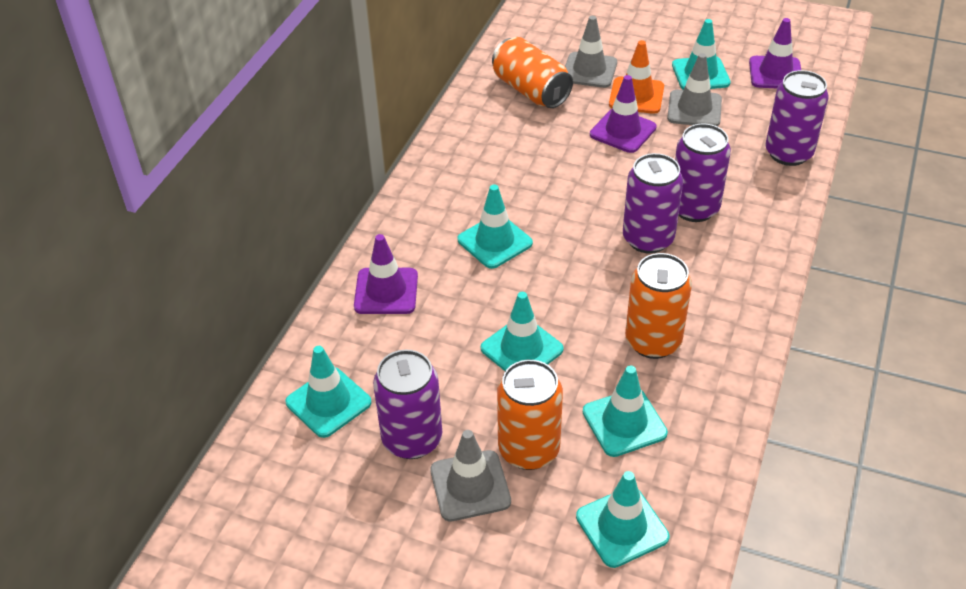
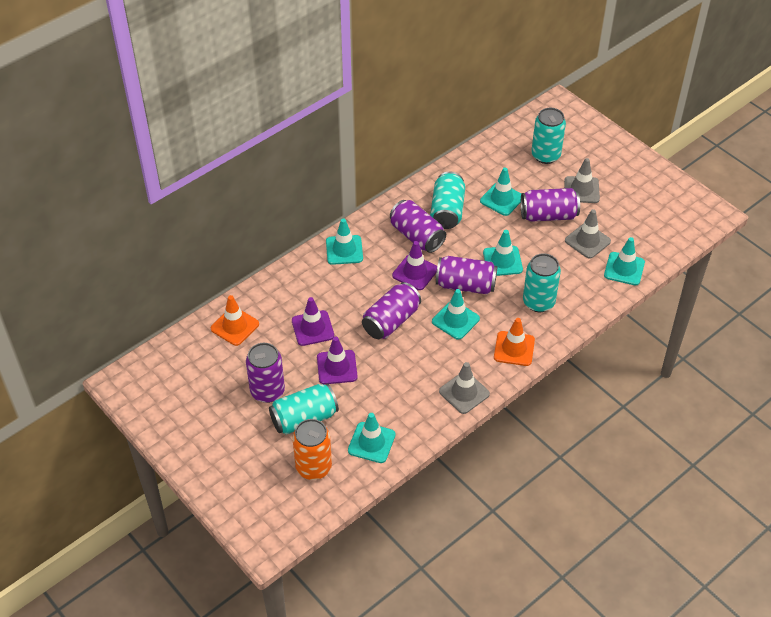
orange can: 3 -> 1
orange traffic cone: 1 -> 2
purple can: 4 -> 5
turquoise can: 0 -> 4

